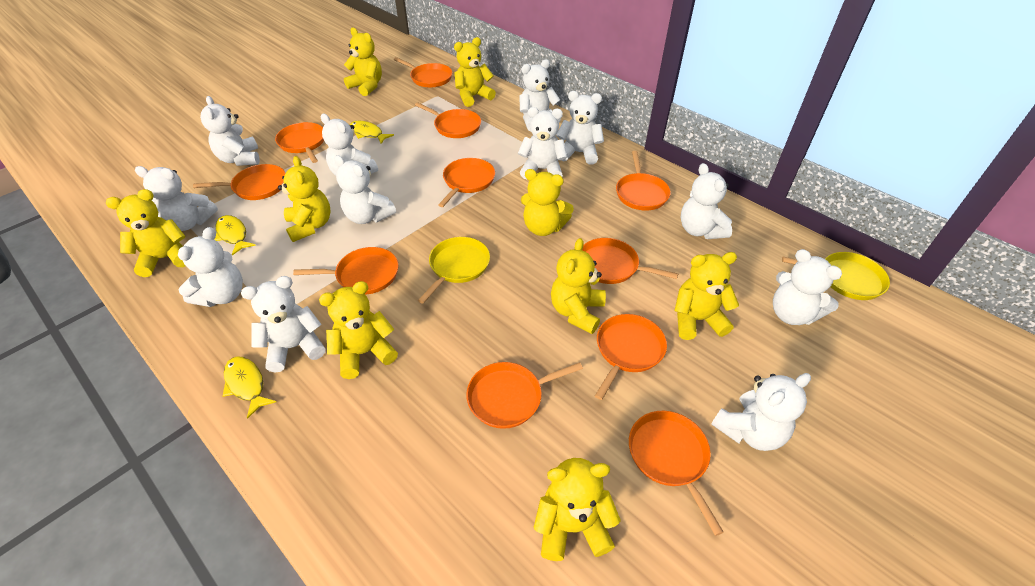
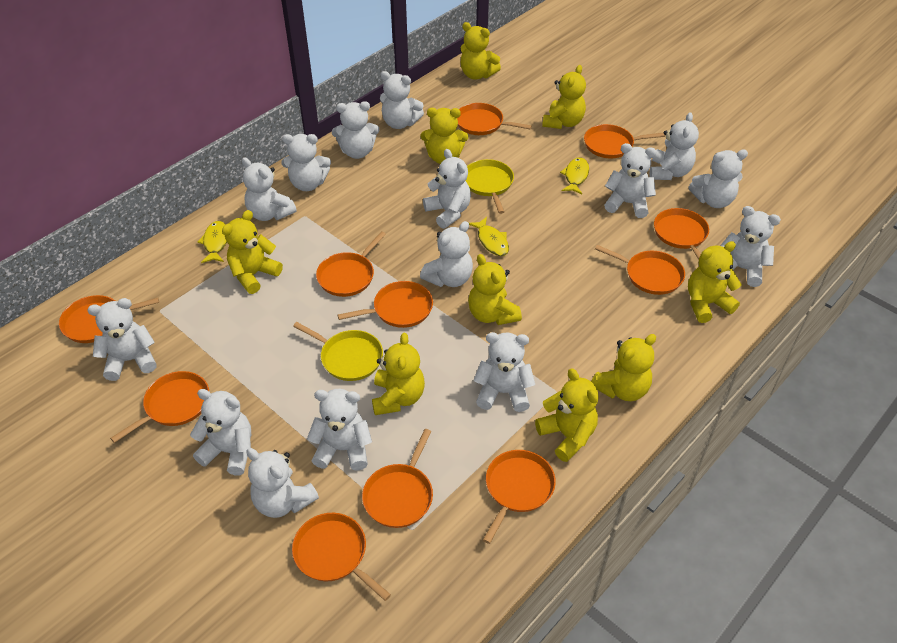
white teddy bear: 12 -> 15

